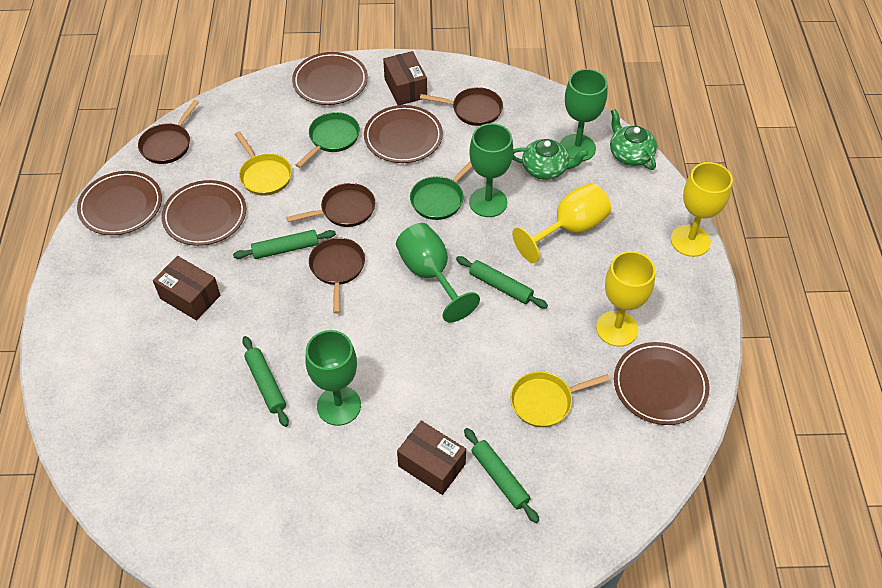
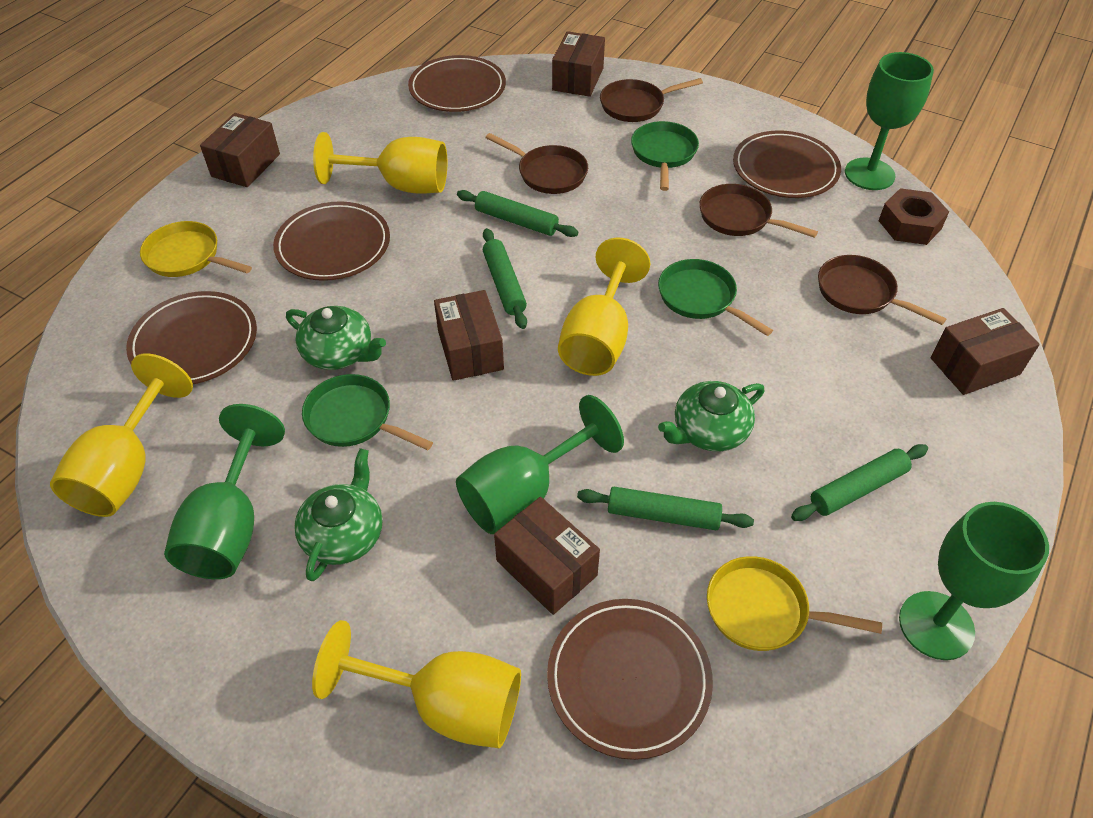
brown box: 3 -> 5
brown nut: 0 -> 1
green pan: 2 -> 3
green teapot: 2 -> 3
yellow goblet: 3 -> 4

